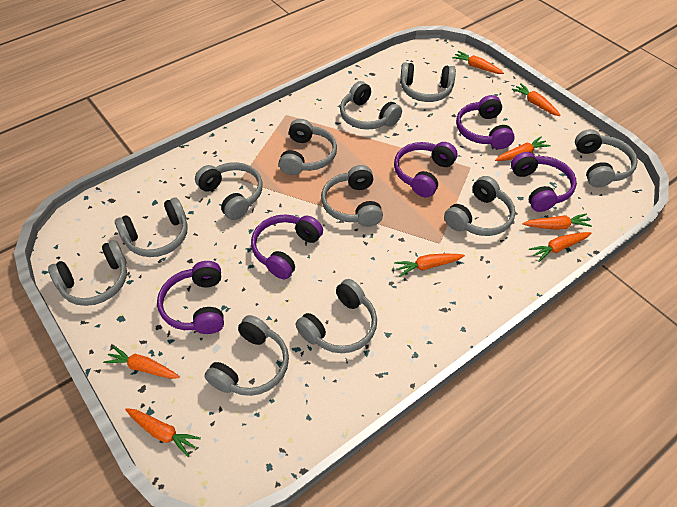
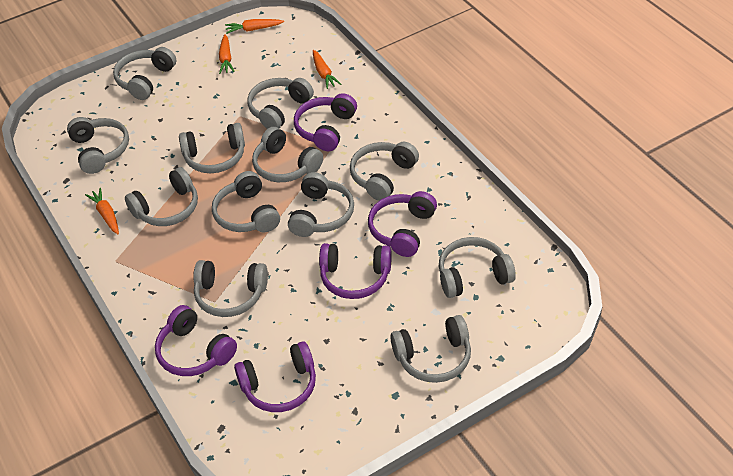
grey headphones: 11 -> 12
orange carrot: 8 -> 4

